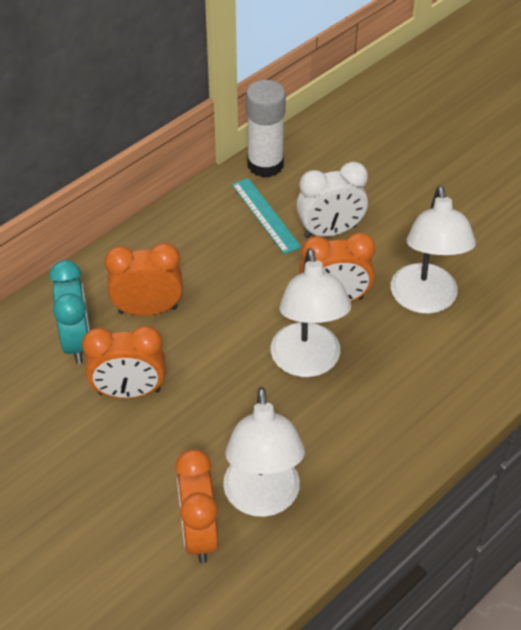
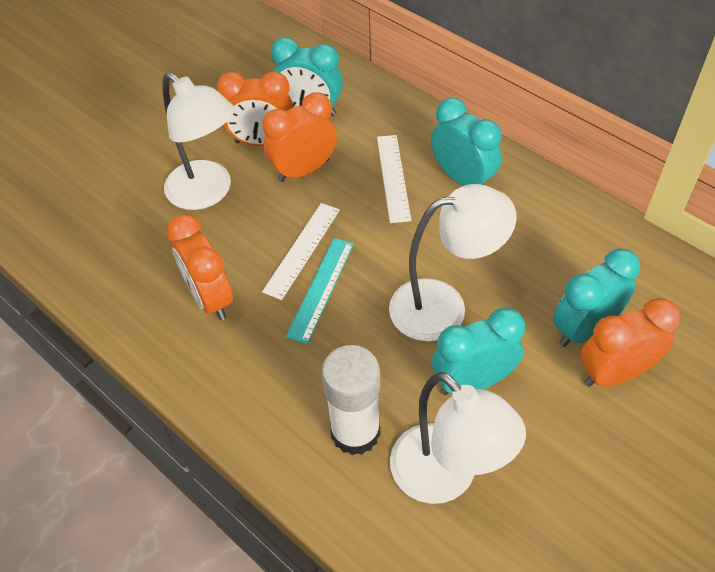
turquoise clock: 1 -> 4
white clock: 1 -> 0
white ruler: 0 -> 2

